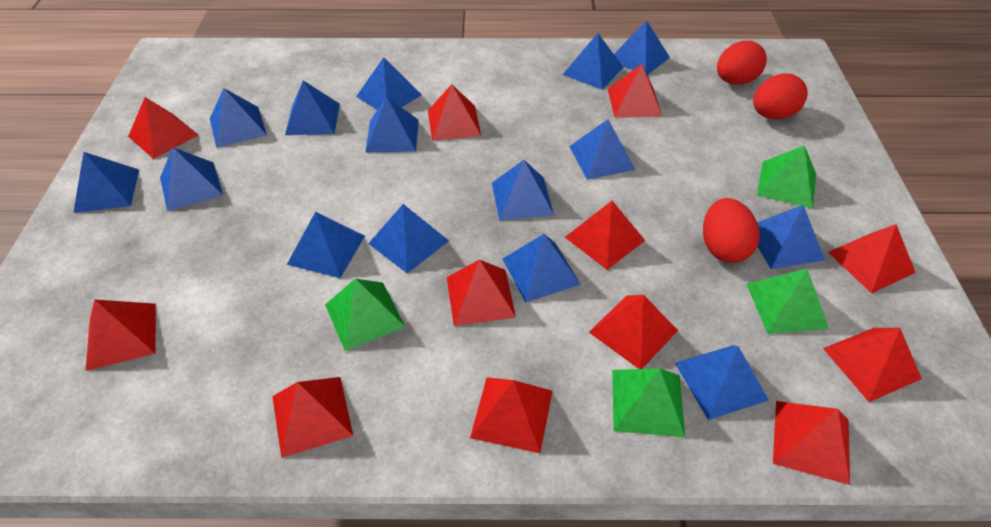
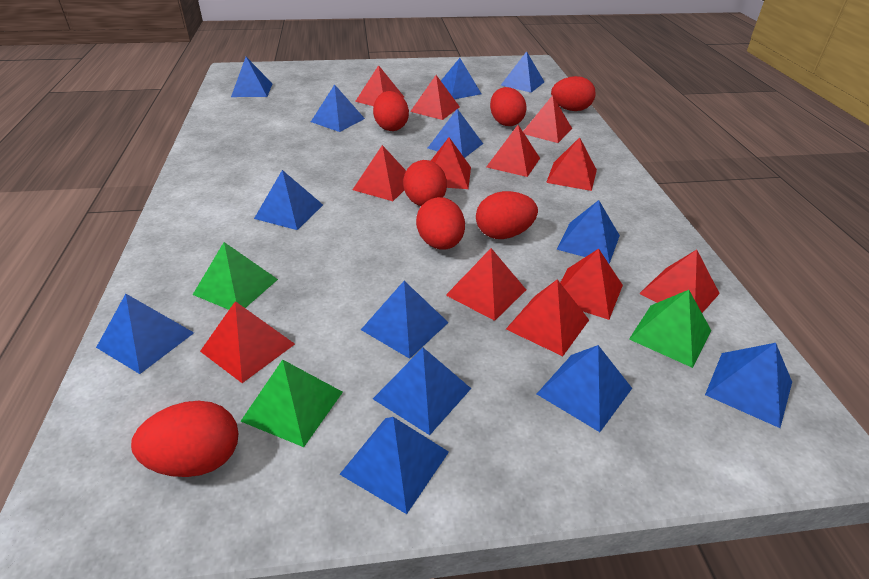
blue pyramid: 15 -> 13
green pyramid: 4 -> 3
red egg: 3 -> 7

